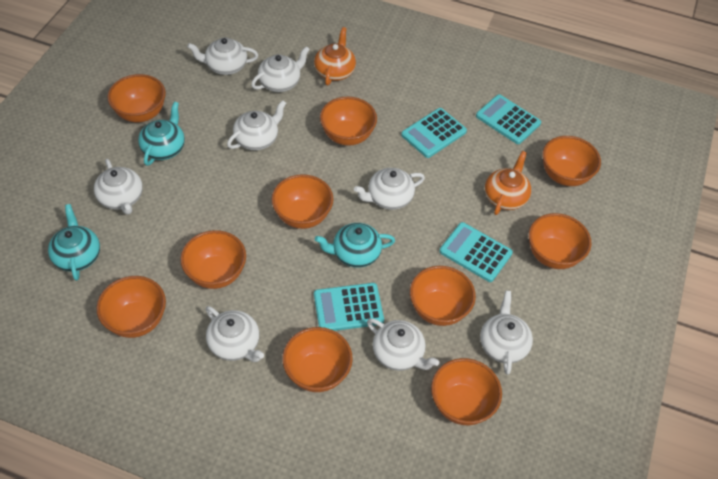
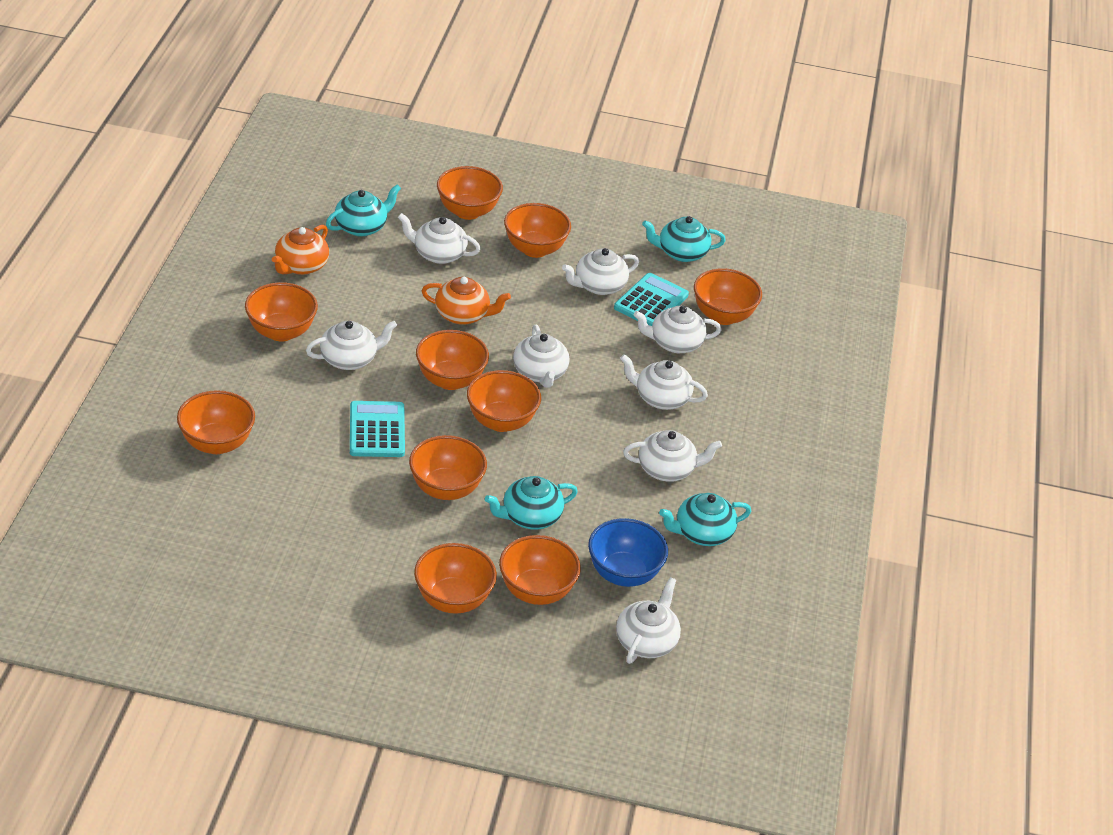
blue bowl: 0 -> 1
turquoise calculator: 4 -> 2
turquoise teapot: 3 -> 4

